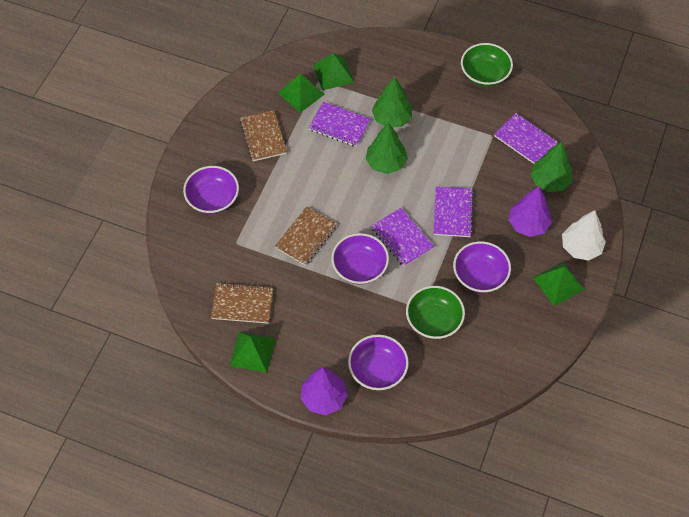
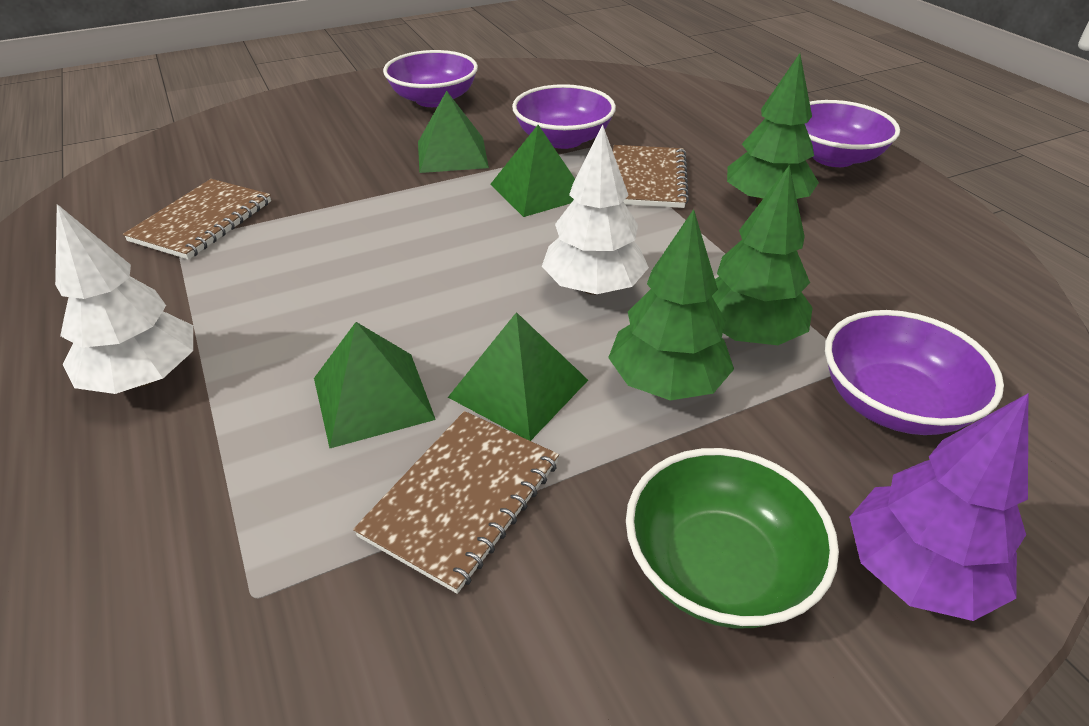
green bowl: 2 -> 1
purple notebook: 4 -> 0
purple tree: 2 -> 1
white tree: 1 -> 2

